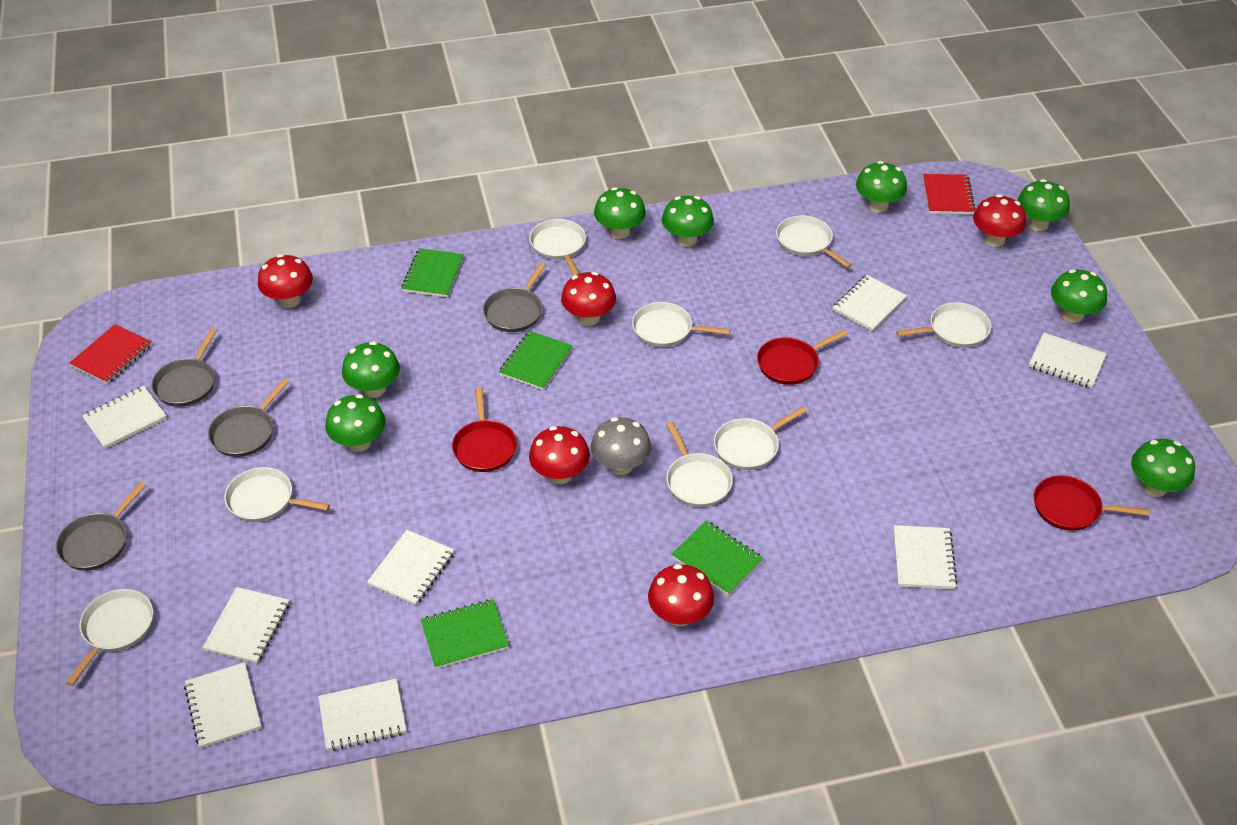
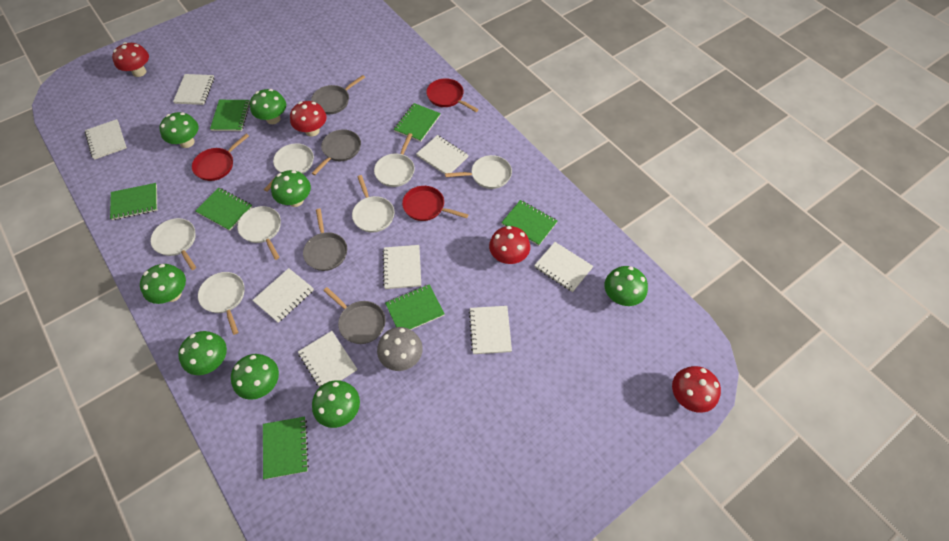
green notebook: 4 -> 7
red mushroom: 5 -> 4
red notebook: 2 -> 0
white pan: 8 -> 7

